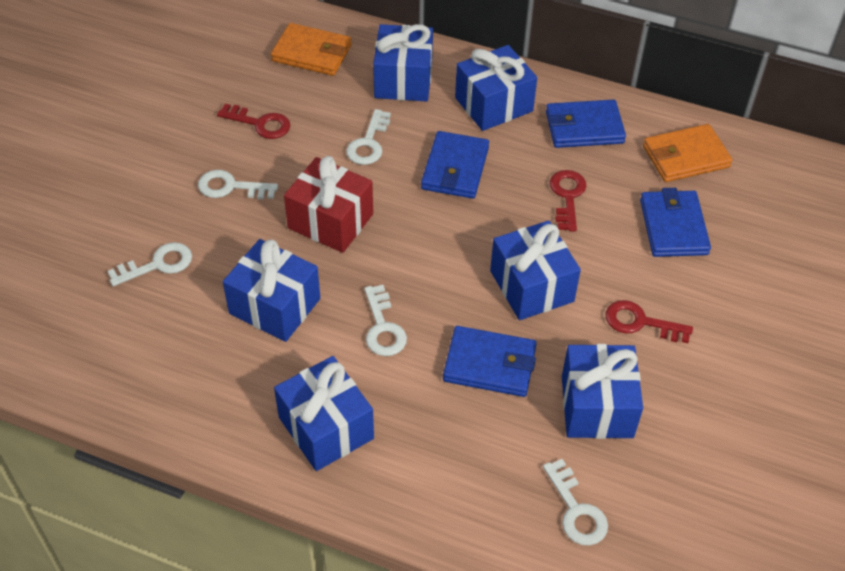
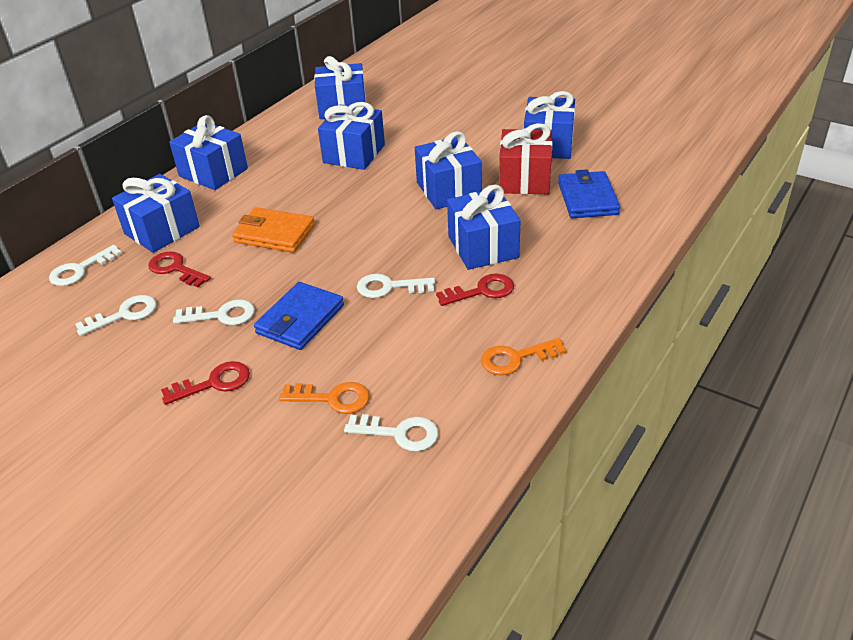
blue gift: 6 -> 7
blue wallet: 4 -> 2
orange key: 0 -> 2
orange wallet: 2 -> 1

